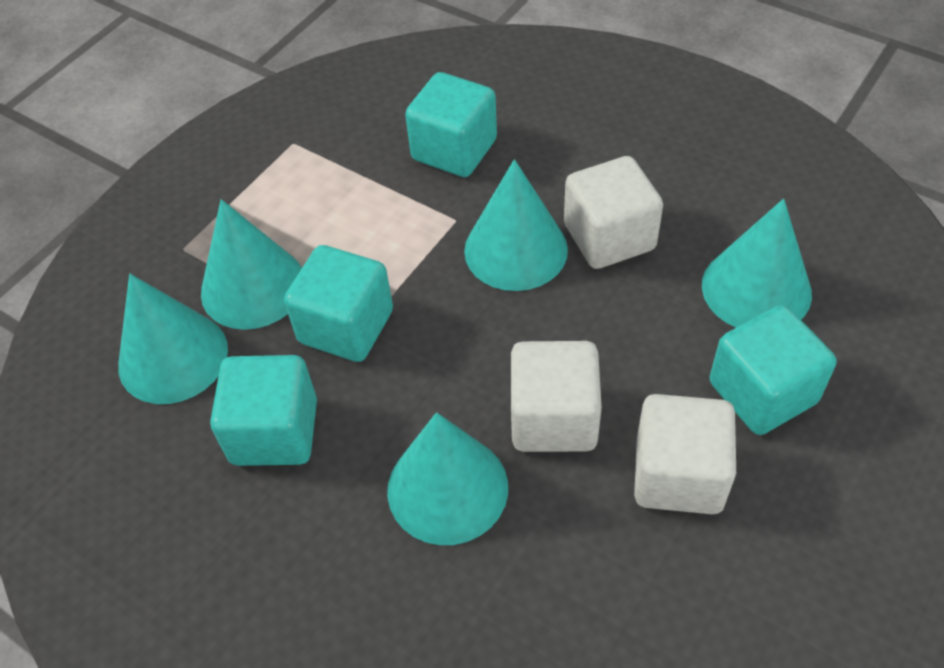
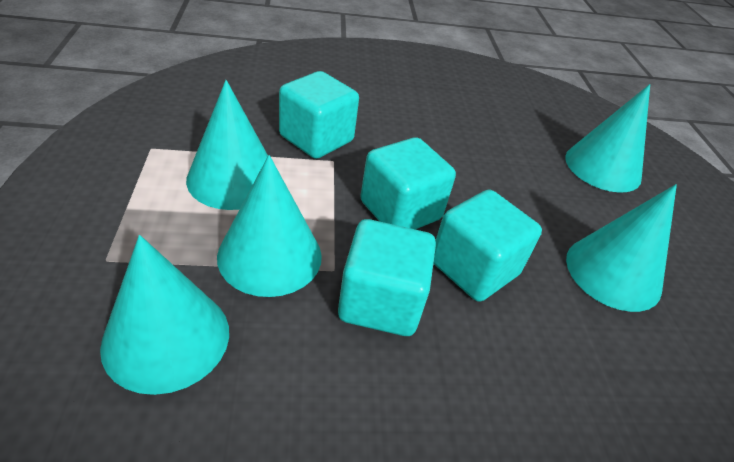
white cube: 3 -> 0

